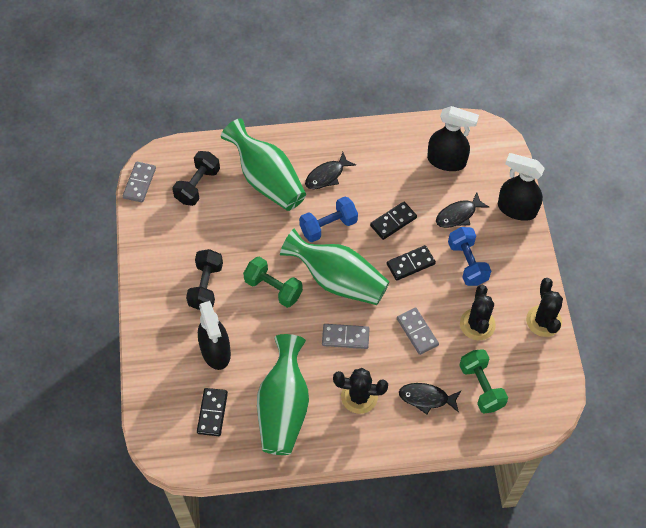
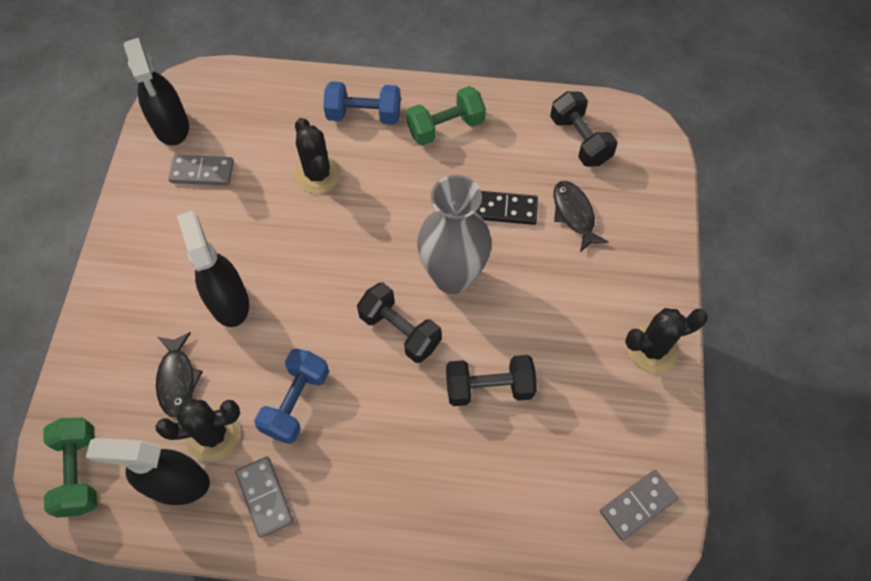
black domino: 3 -> 1
black dumbbell: 2 -> 3
black fish: 3 -> 2
green vase: 3 -> 0
grey vase: 0 -> 1

